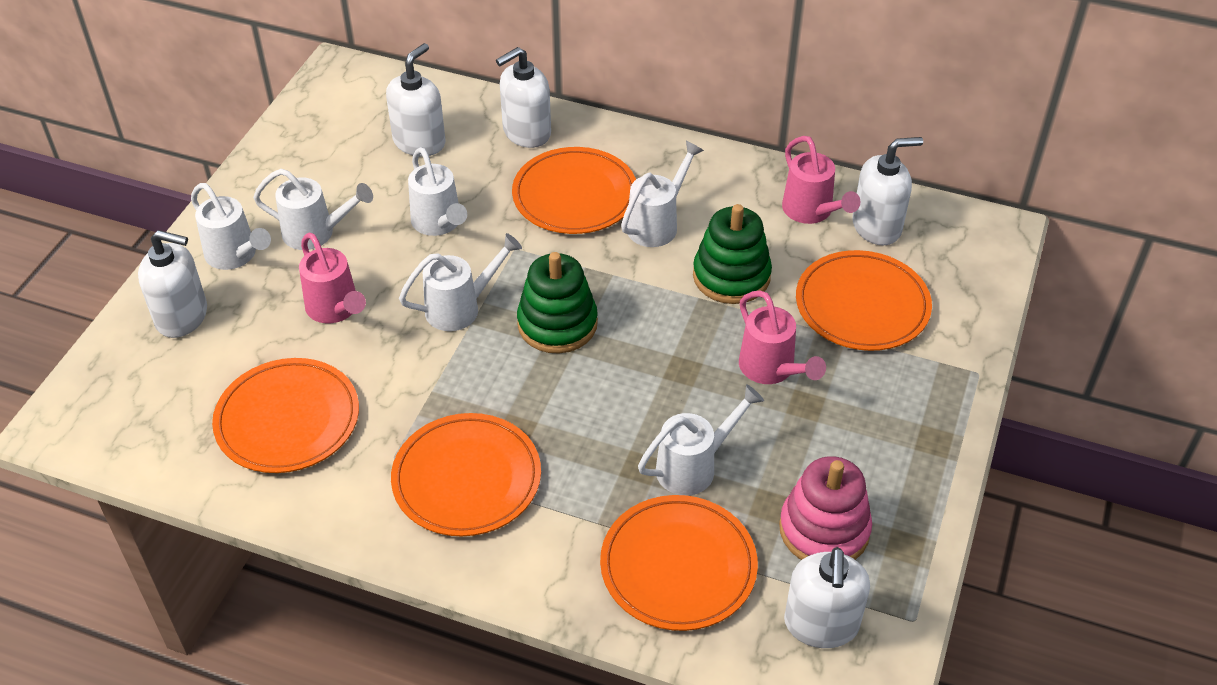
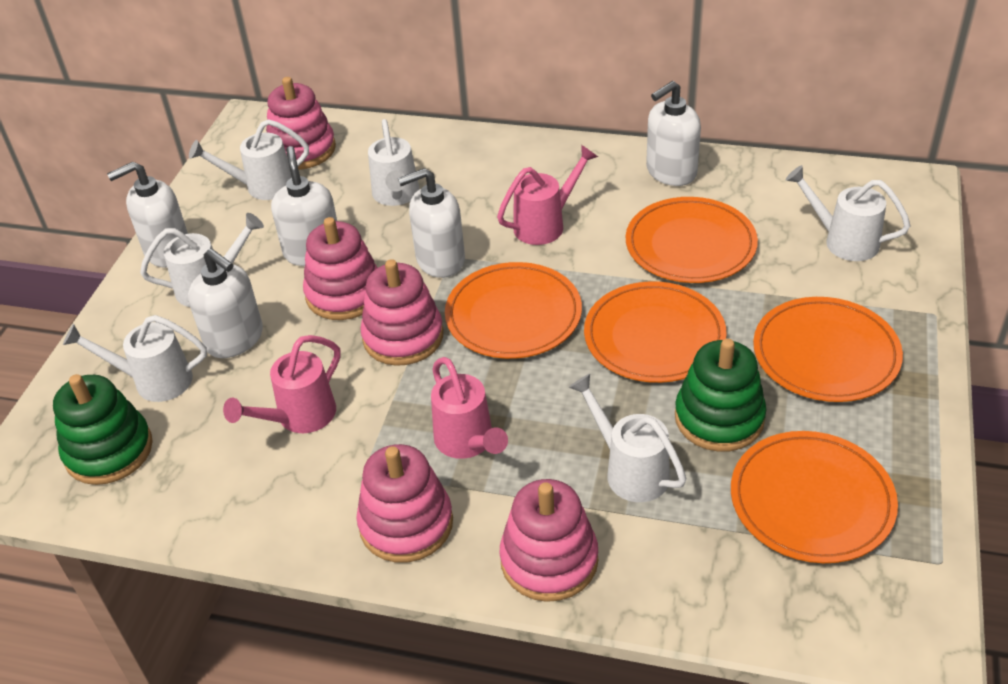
pink stacking toy: 1 -> 5

